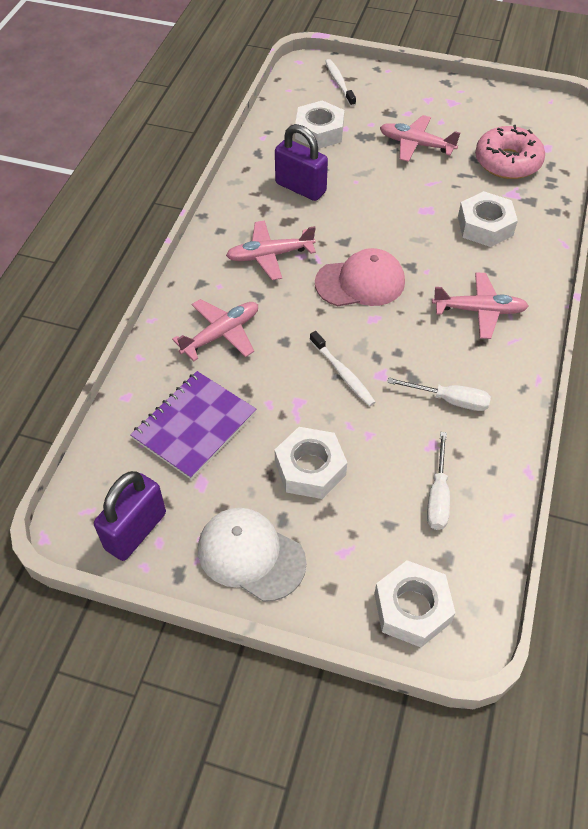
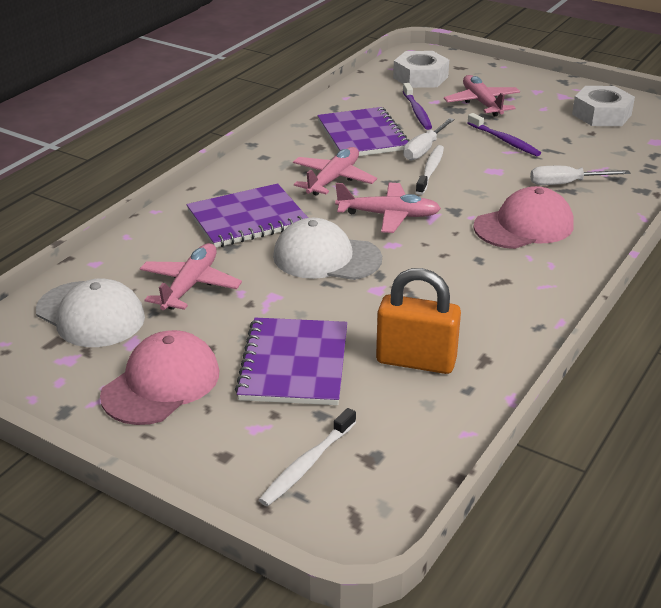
orange padlock: 0 -> 1
pink cap: 1 -> 2
pink donut: 1 -> 0
purple notebook: 1 -> 3
purple padlock: 2 -> 0
purple toothbrush: 0 -> 2
white cap: 1 -> 2
white nut: 4 -> 2

